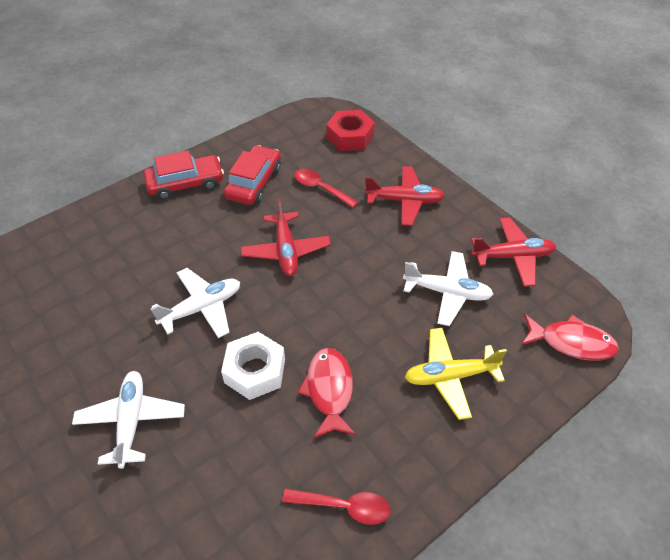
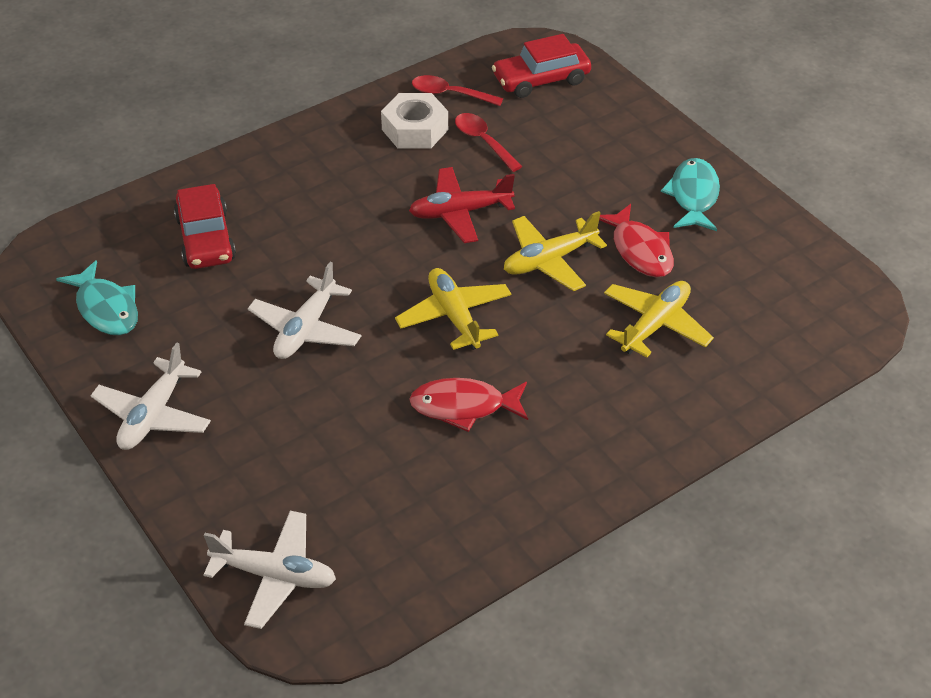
red nut: 1 -> 0
red plane: 3 -> 1
turquoise fish: 0 -> 2
yellow plane: 1 -> 3

